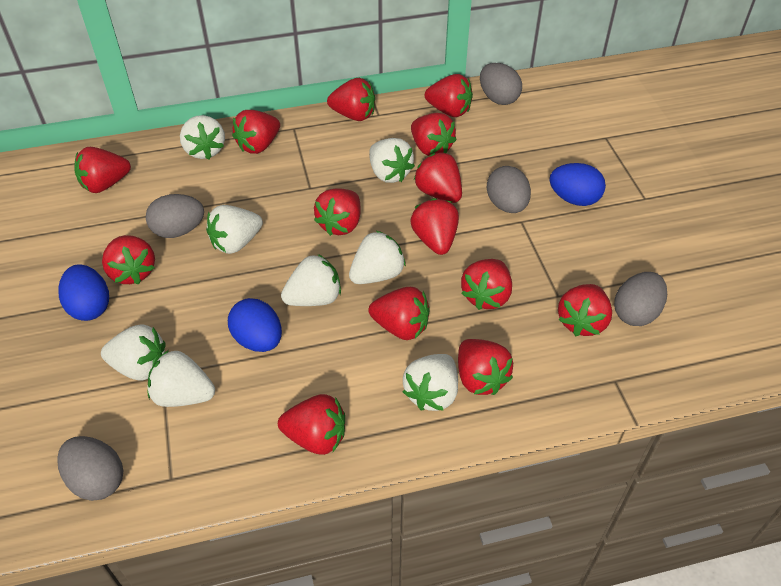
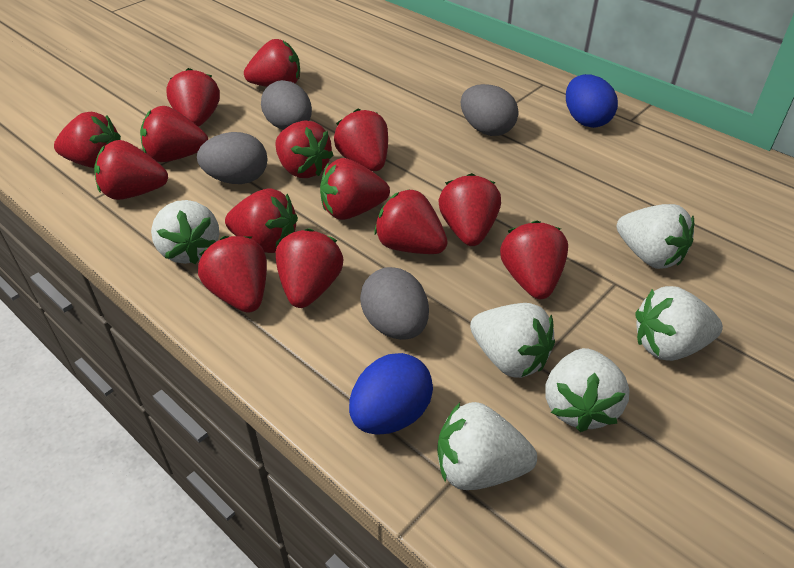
blue egg: 3 -> 2
grey egg: 5 -> 4
white strawberry: 8 -> 6

